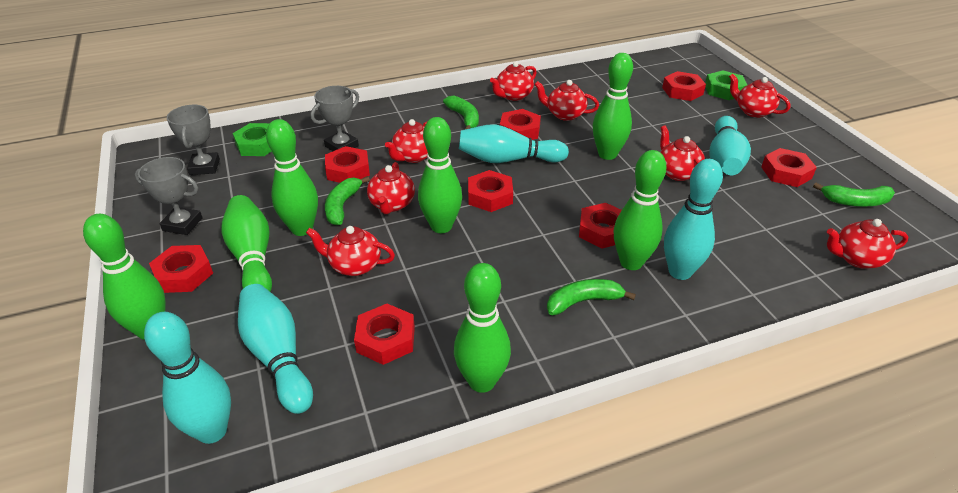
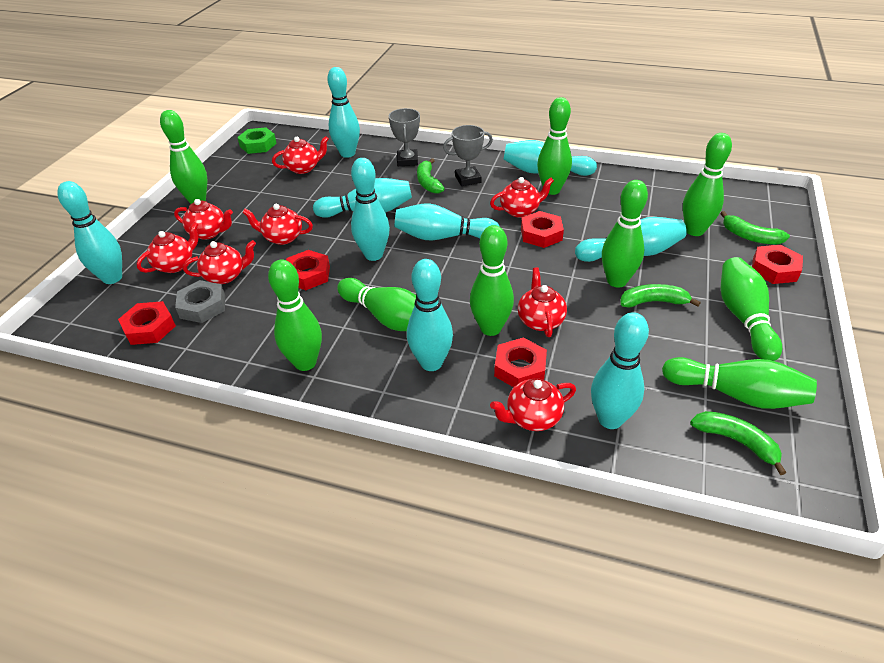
green bowling pin: 7 -> 9
green nut: 2 -> 1
grey nut: 0 -> 1
grey trophy: 3 -> 2
red nut: 8 -> 5
turquoise bowling pin: 5 -> 9

